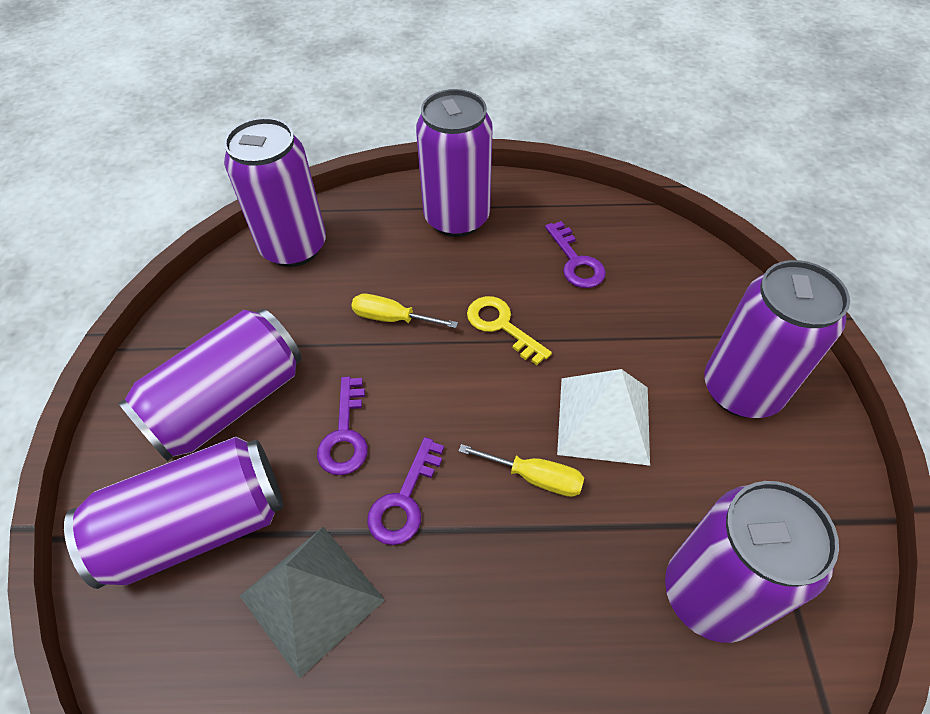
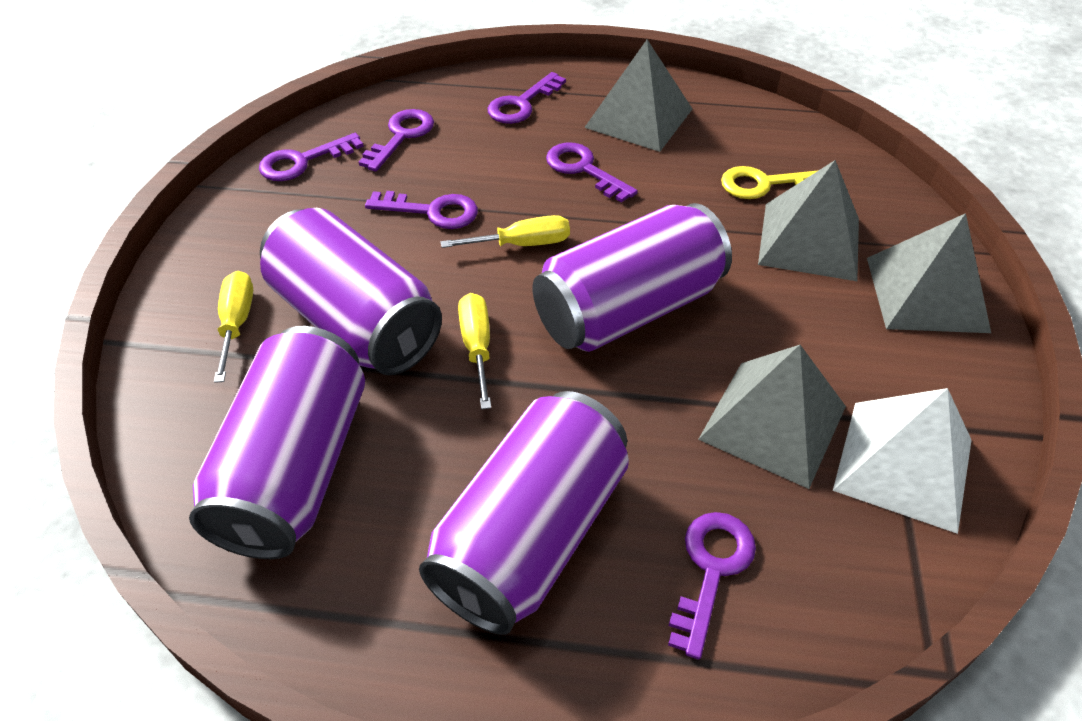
grey pyramid: 1 -> 4
purple can: 6 -> 4
purple key: 3 -> 6
yellow screwdriver: 2 -> 3

